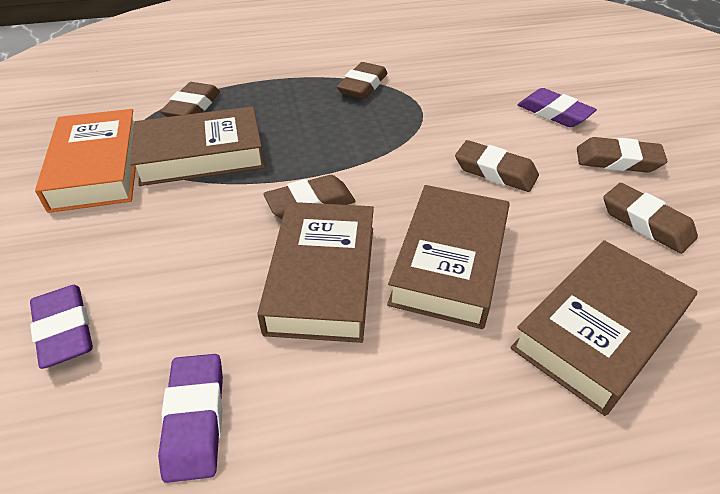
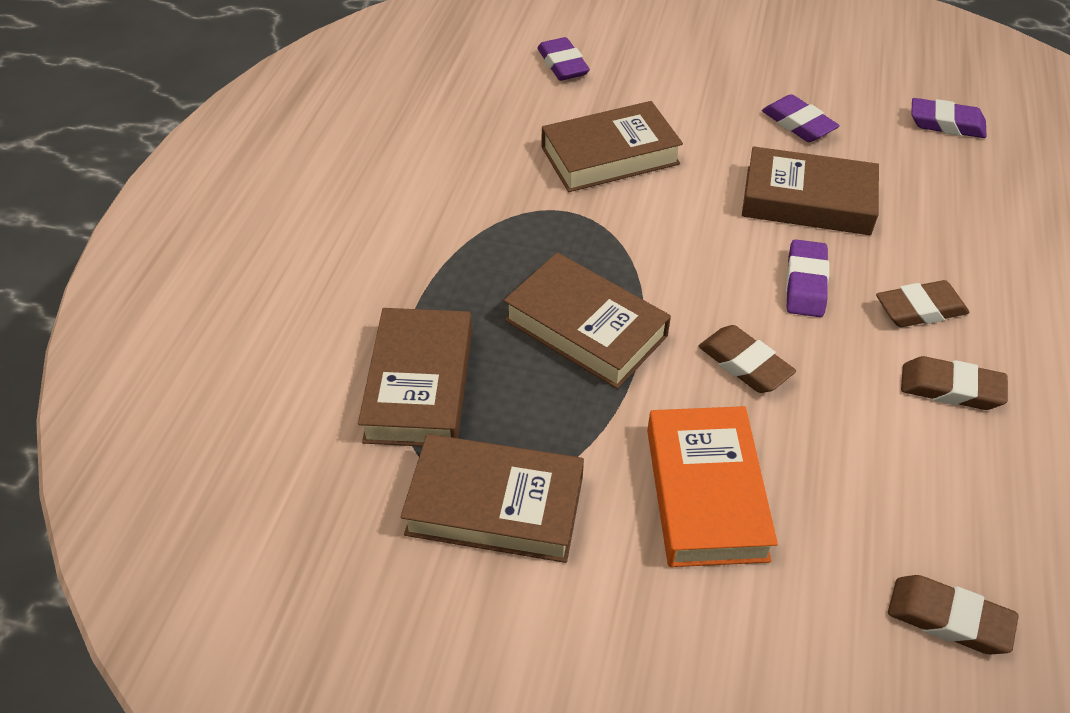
brown book: 4 -> 5
brown eraser: 6 -> 4
purple eraser: 3 -> 4

